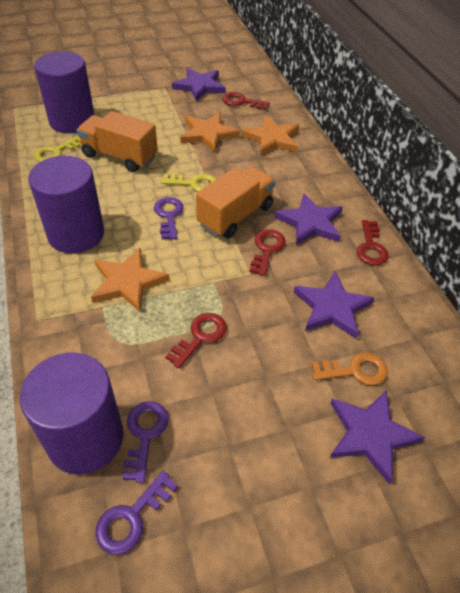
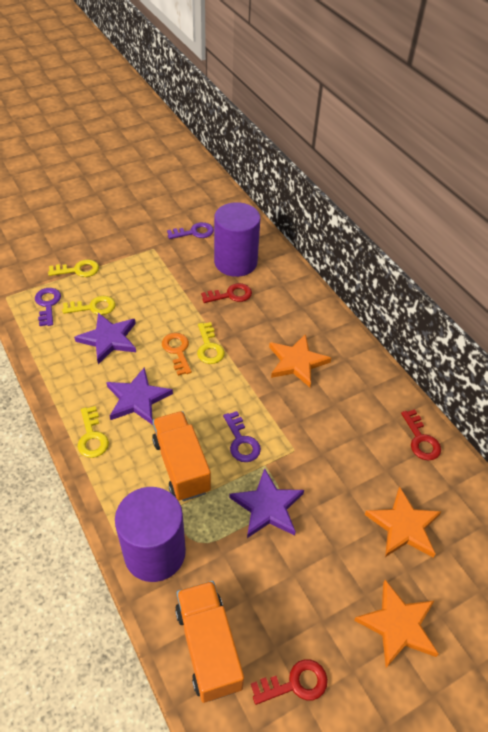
purple cylinder: 3 -> 2
purple star: 4 -> 3
red key: 4 -> 3
yellow key: 2 -> 4

